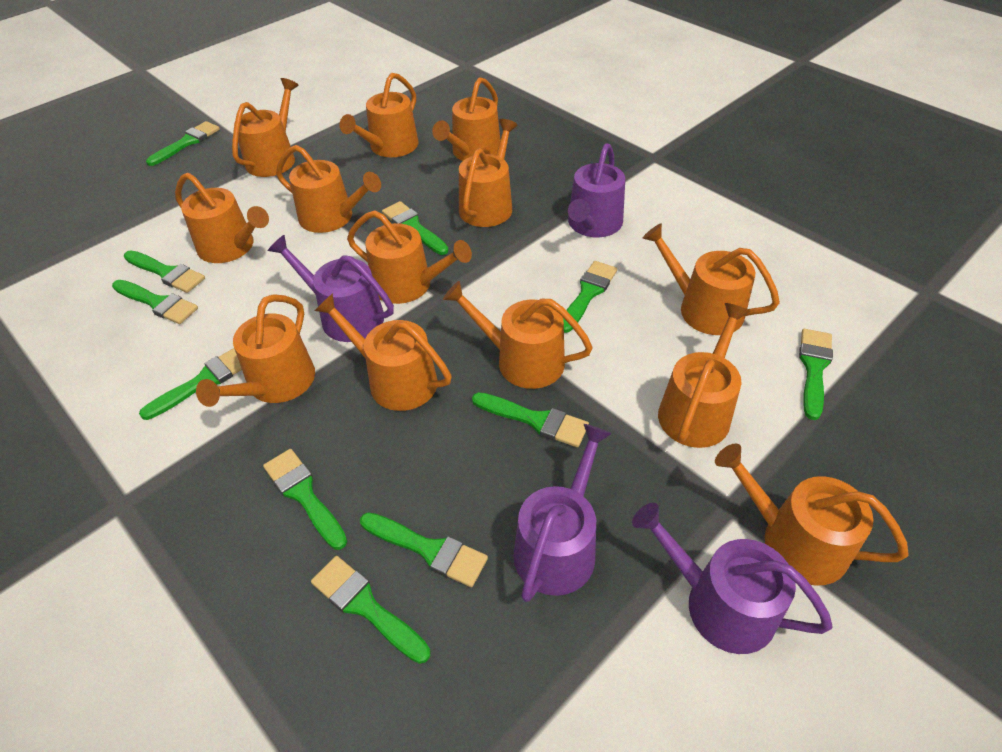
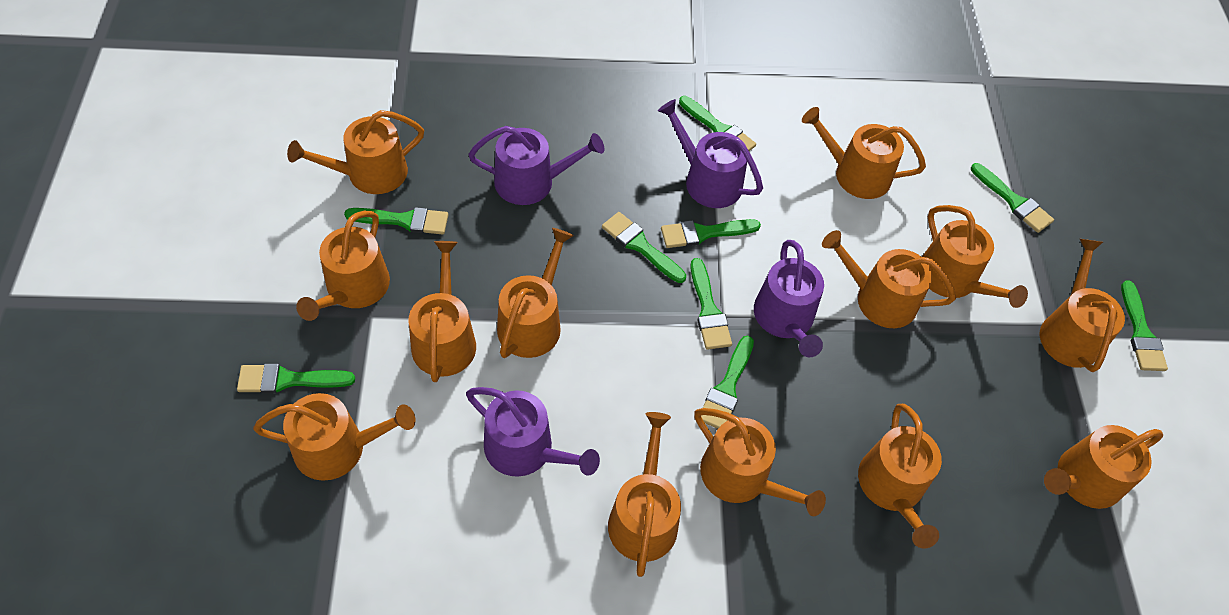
green brush: 11 -> 9

